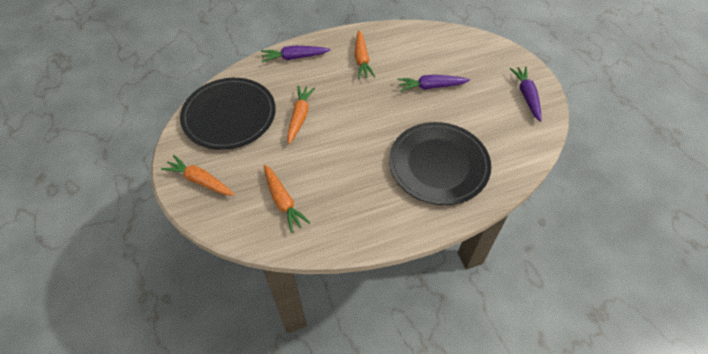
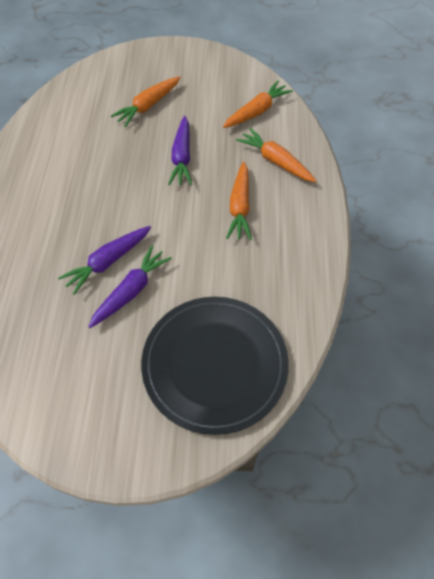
black plate: 2 -> 1

